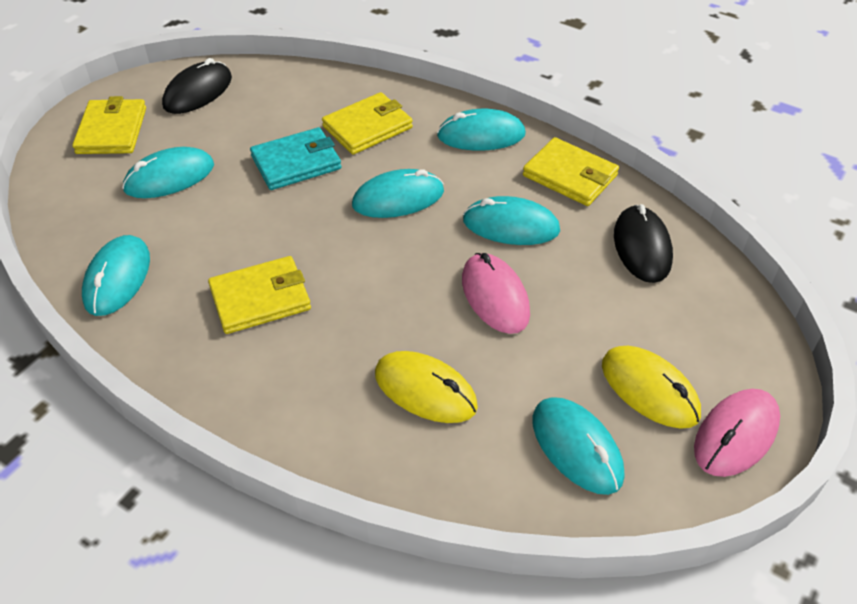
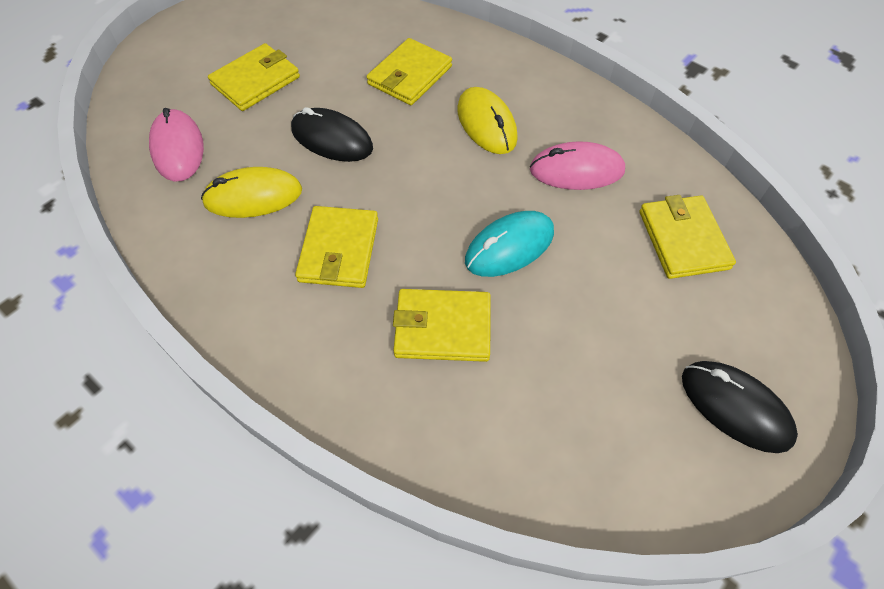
turquoise mouse: 6 -> 1
turquoise wallet: 1 -> 0
yellow wallet: 4 -> 5

